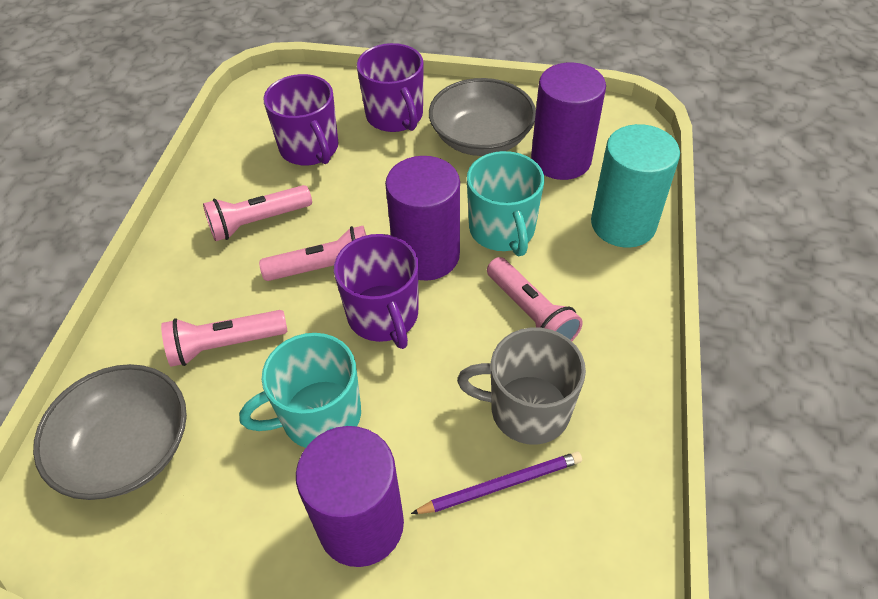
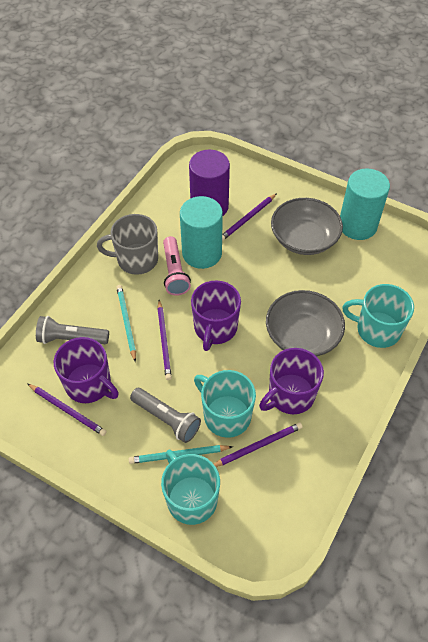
grey flashlight: 0 -> 2
pink flashlight: 4 -> 1
purple cylinder: 3 -> 1
purple pencil: 1 -> 4
turquoise cylinder: 1 -> 2
turquoise mug: 2 -> 3
turquoise pencil: 0 -> 2

